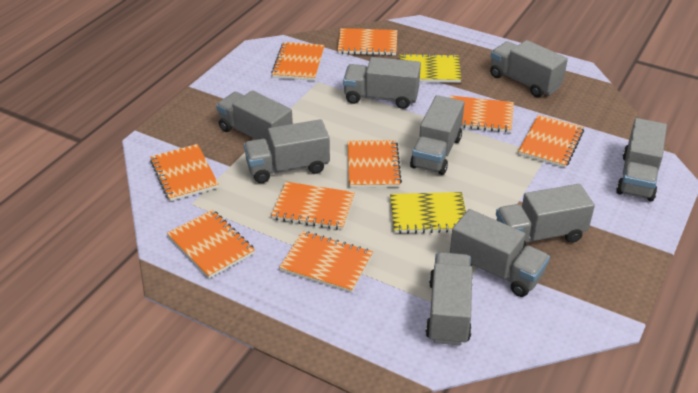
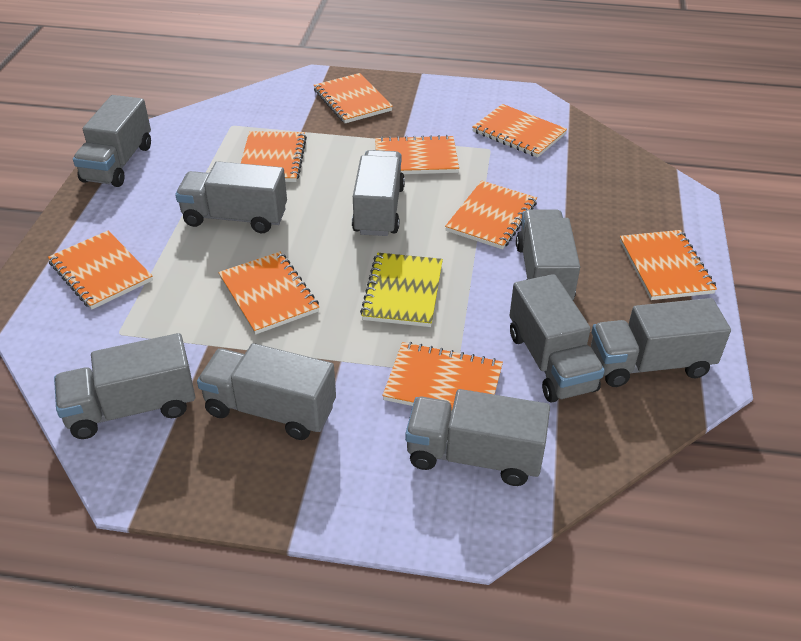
yellow notebook: 2 -> 1

